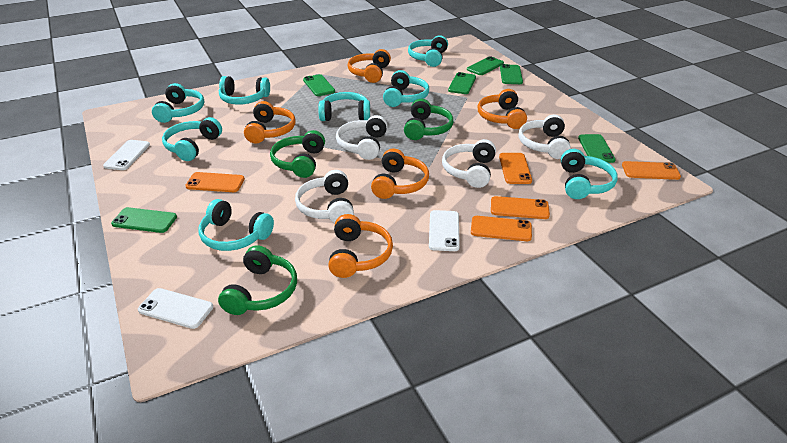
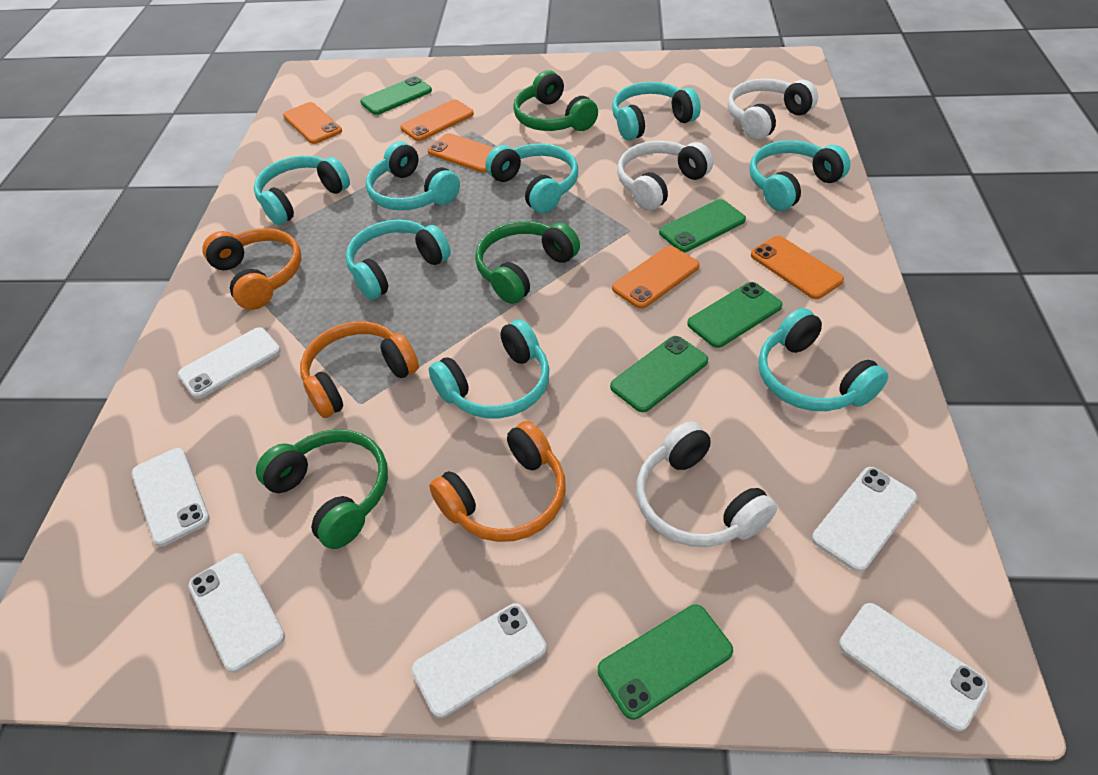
green phone: 6 -> 5
orange headphones: 5 -> 3
white headphones: 4 -> 3
white phone: 3 -> 6

